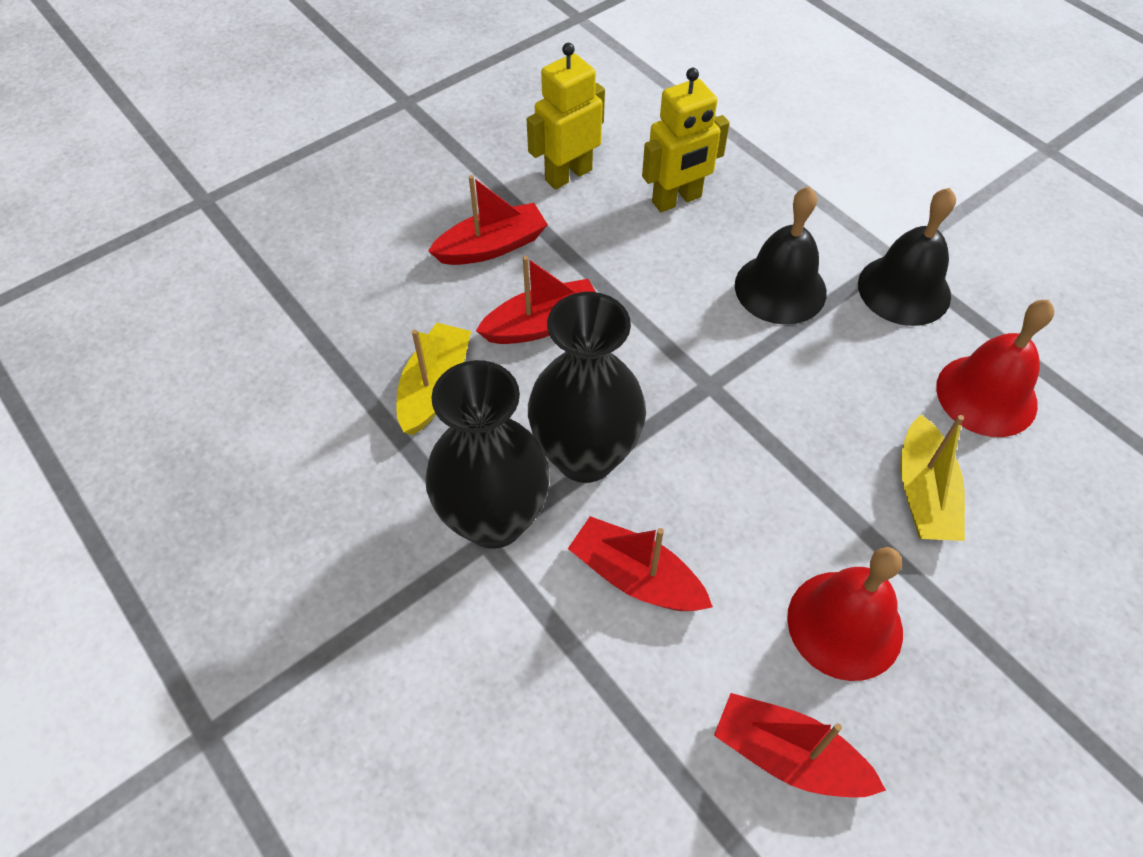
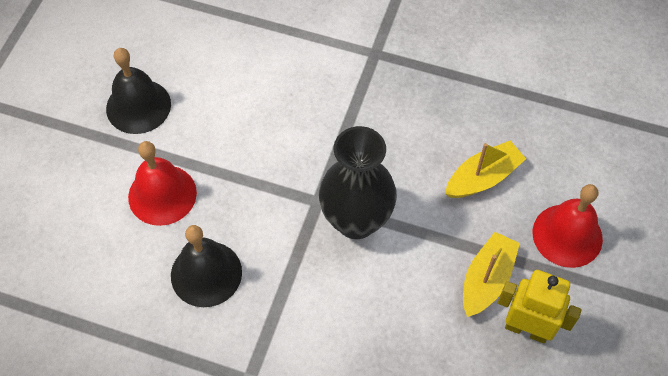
black vase: 2 -> 1
red boat: 4 -> 0
yellow robot: 2 -> 1

